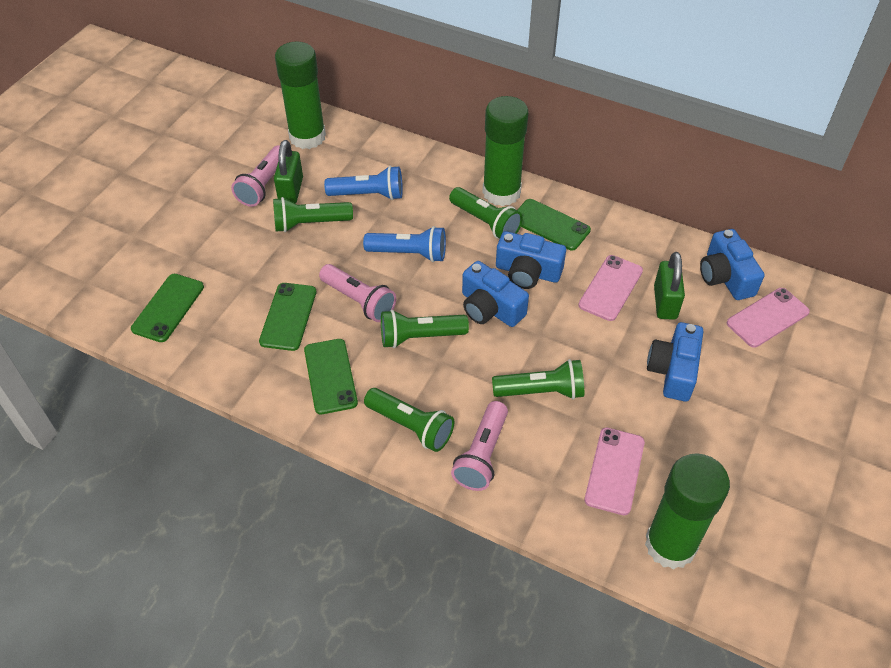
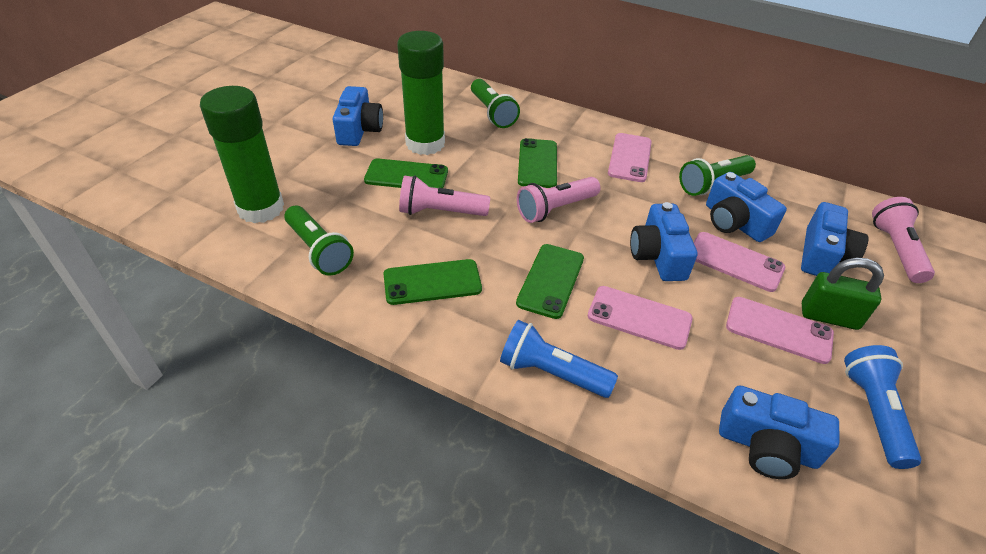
blue camera: 4 -> 5
green flashlight: 5 -> 3
green glue stick: 3 -> 2
green padlock: 2 -> 1
pink phone: 3 -> 4

